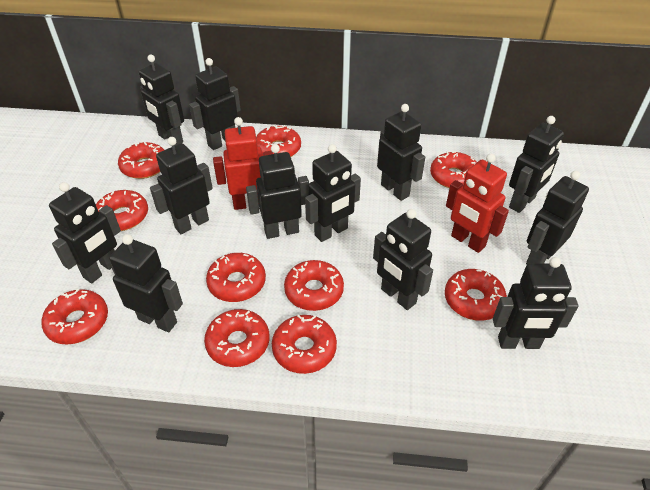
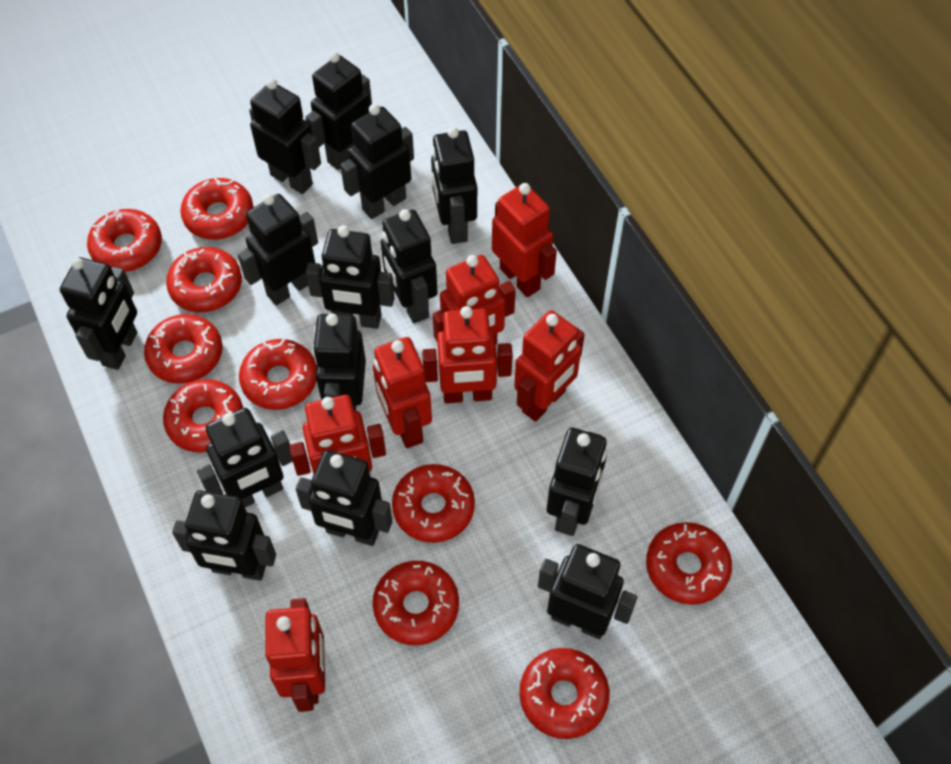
black robot: 12 -> 14
red robot: 2 -> 7

